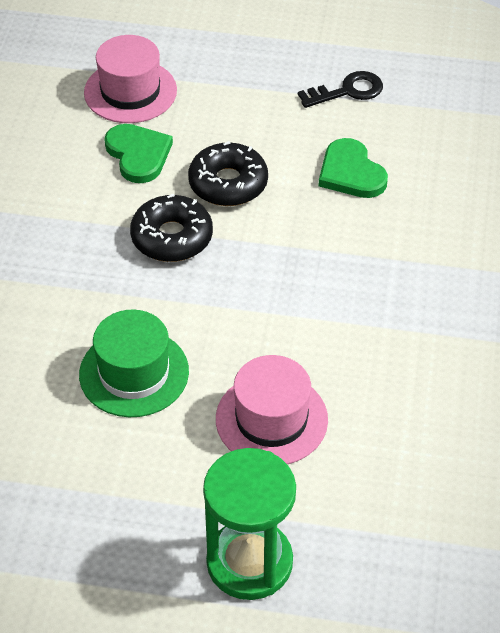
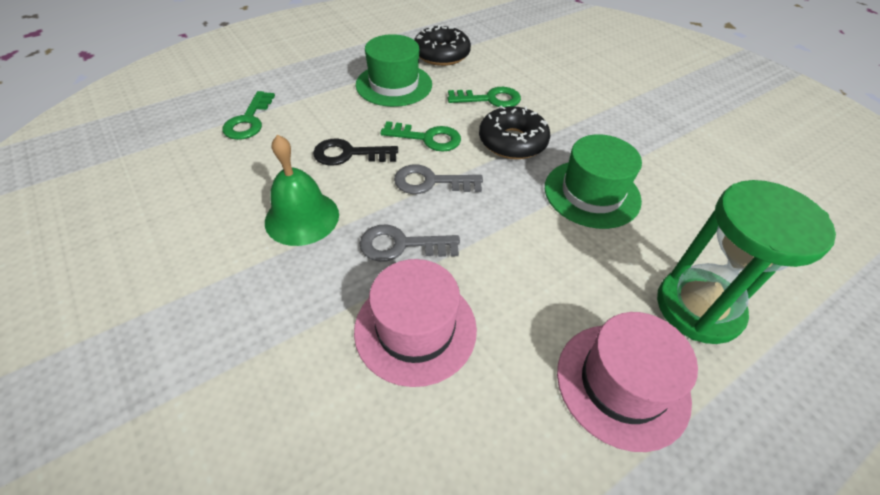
green bell: 0 -> 1
green hat: 1 -> 2
green heart: 2 -> 0
green key: 0 -> 3
grey key: 0 -> 2

